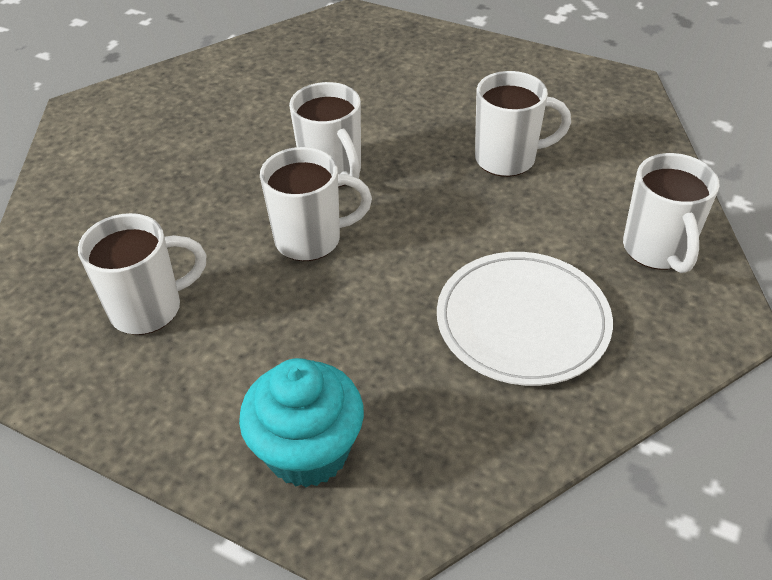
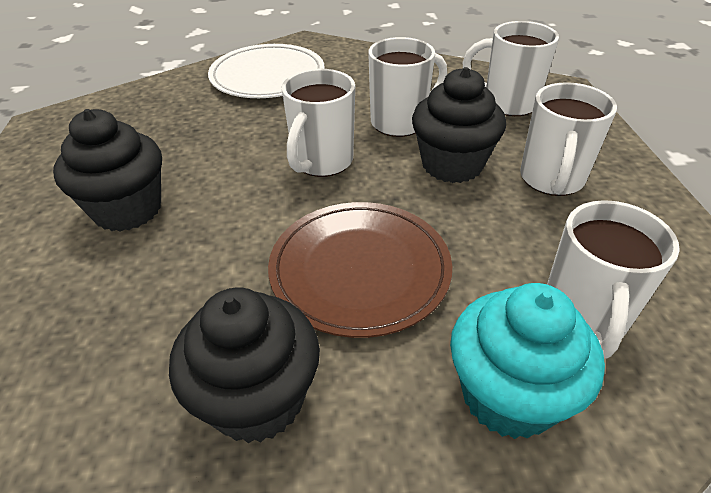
black cupcake: 0 -> 3
brown plate: 0 -> 1

